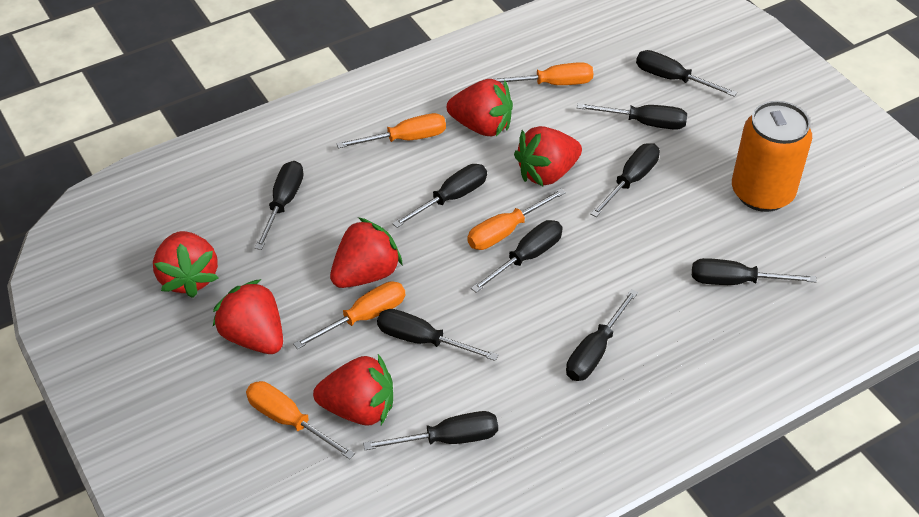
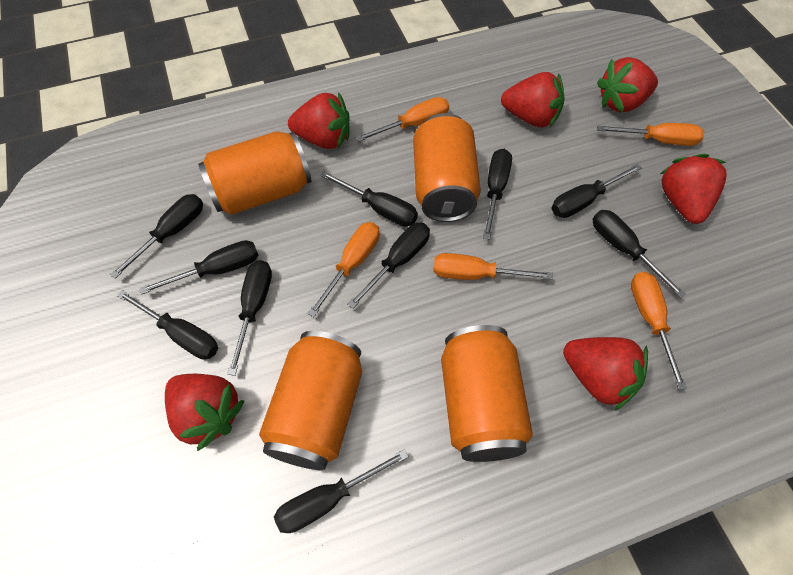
orange can: 1 -> 4

